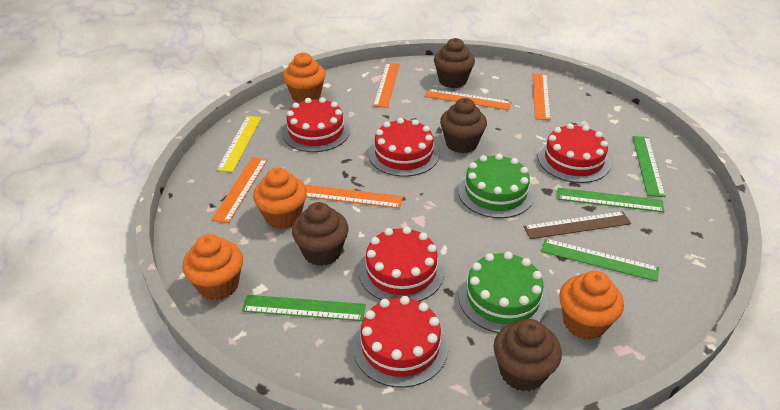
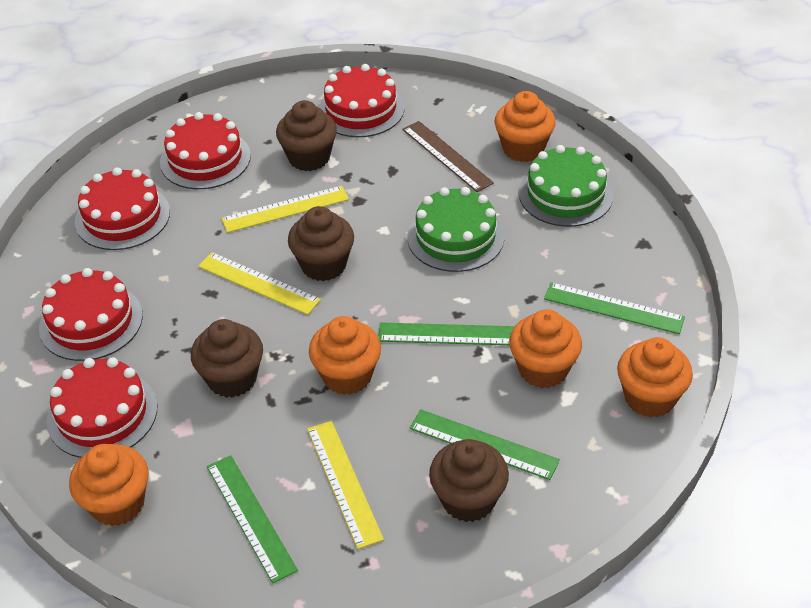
orange cupcake: 4 -> 5
orange ruler: 5 -> 0
yellow ruler: 1 -> 3

